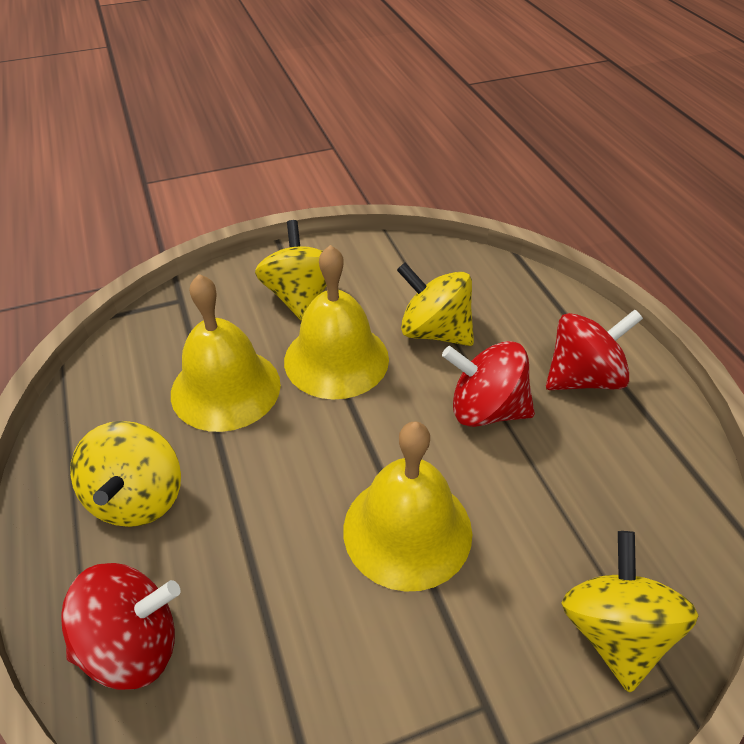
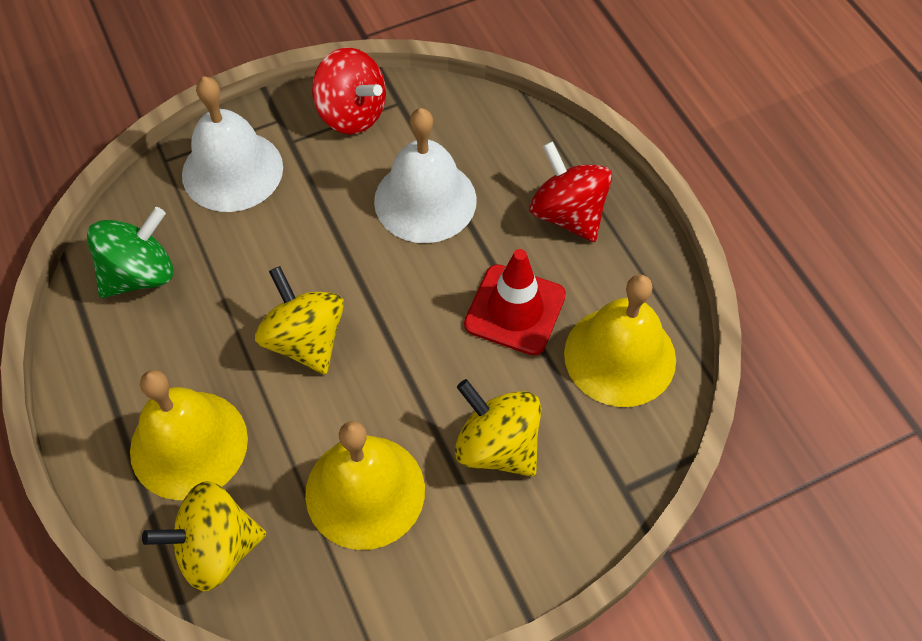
green spinning top: 0 -> 1
red spinning top: 3 -> 2
red traffic cone: 0 -> 1
white bell: 0 -> 2
yellow spinning top: 4 -> 3

